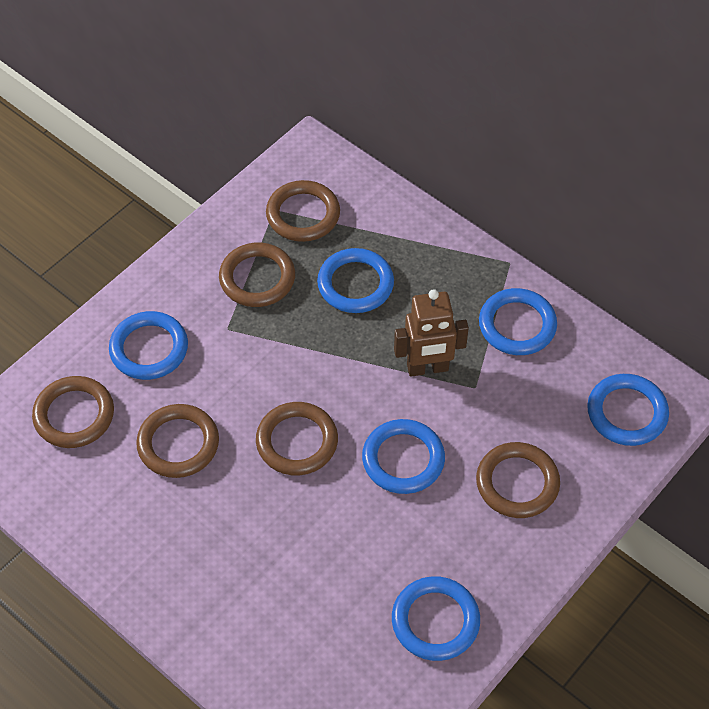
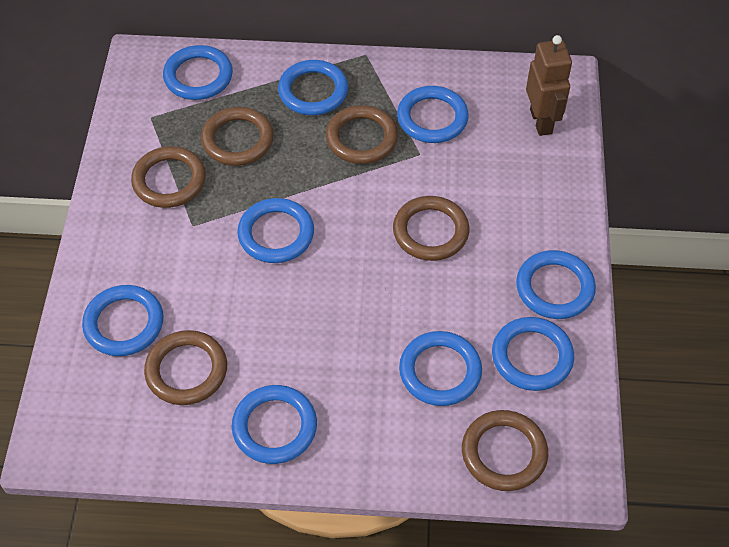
blue ring: 6 -> 9

